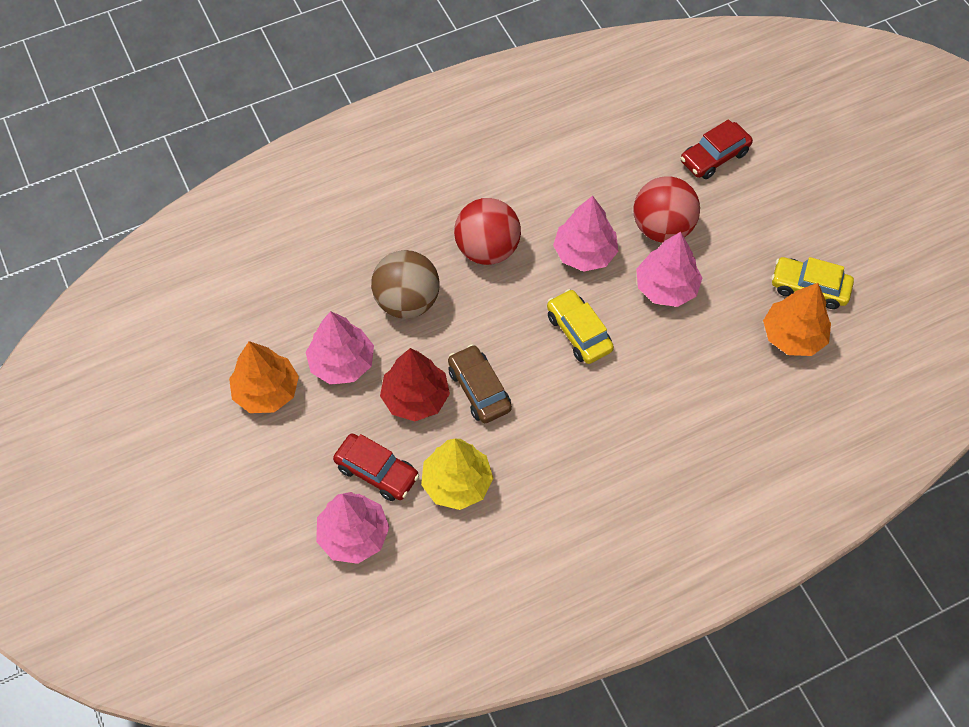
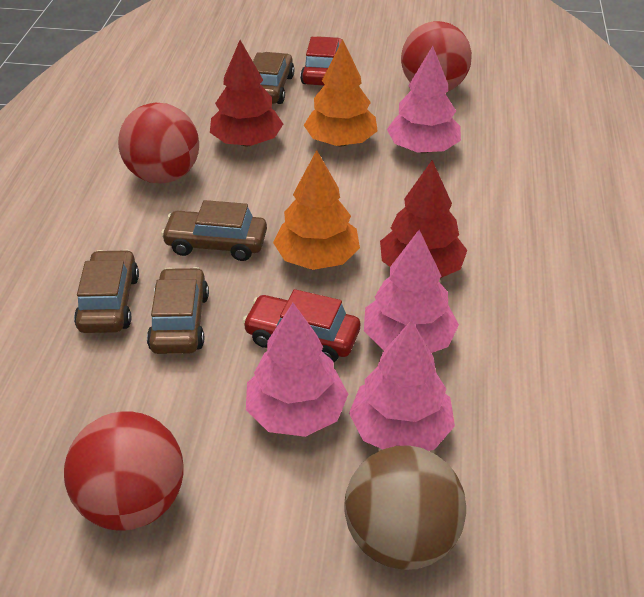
brown car: 1 -> 4
red ball: 2 -> 3
red tree: 1 -> 2
yellow car: 2 -> 0
yellow tree: 1 -> 0

